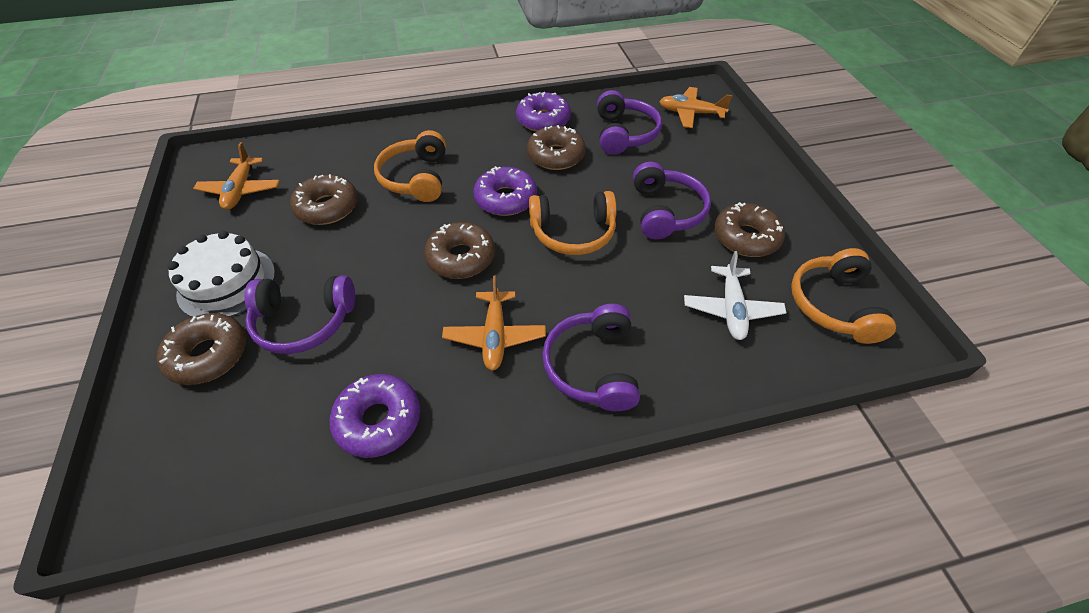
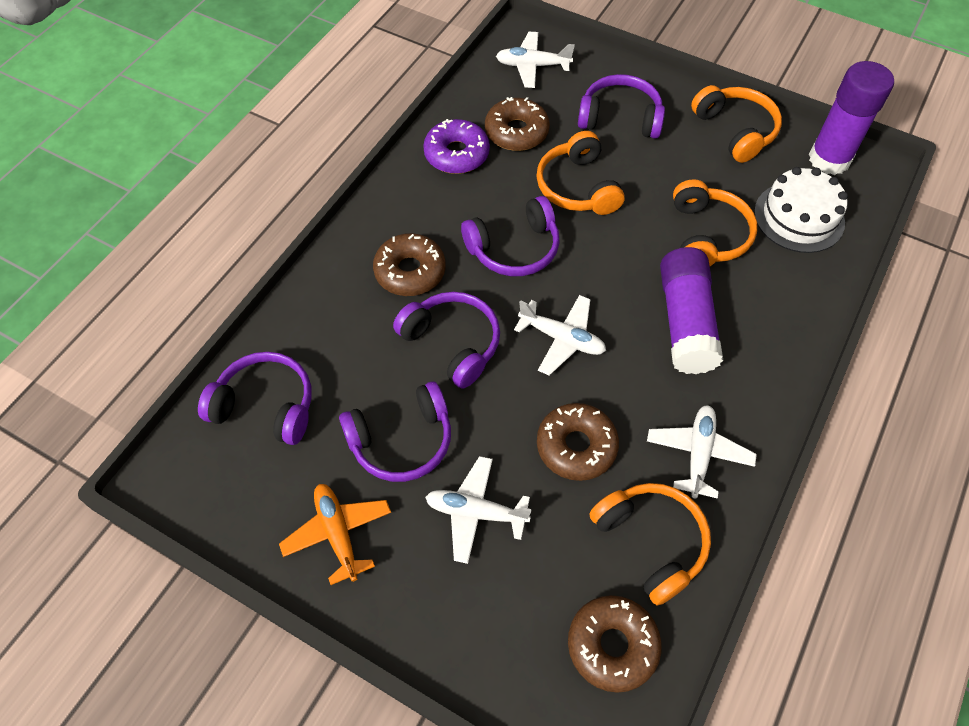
brown donut: 5 -> 4
orange headphones: 3 -> 4
orange plane: 3 -> 1
purple donut: 3 -> 1
purple glue stick: 0 -> 2
purple headphones: 4 -> 5
white plane: 1 -> 4

